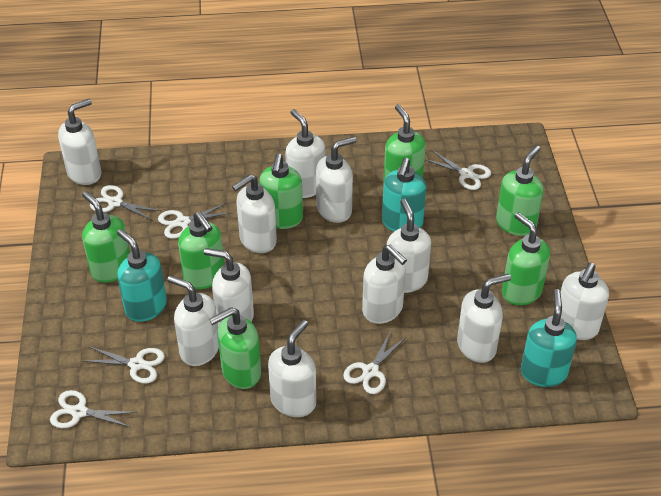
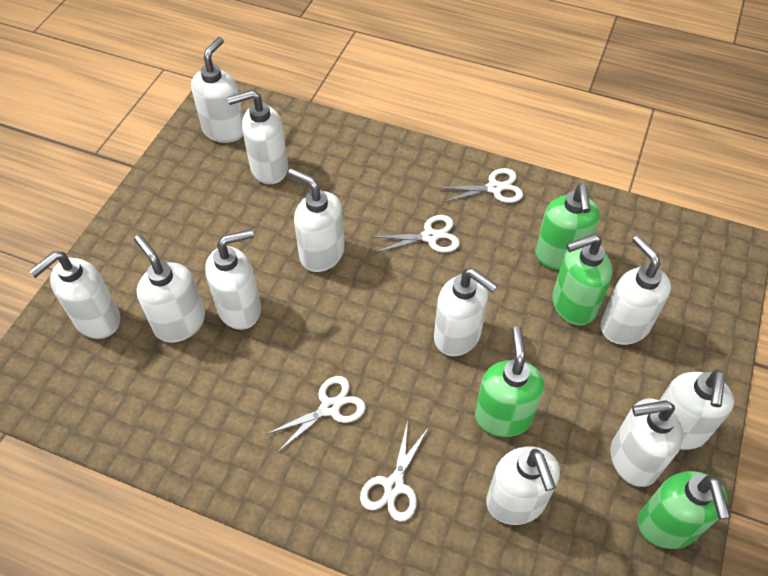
green soap dispenser: 7 -> 4
turquoise soap dispenser: 3 -> 0
white scissors: 6 -> 4

